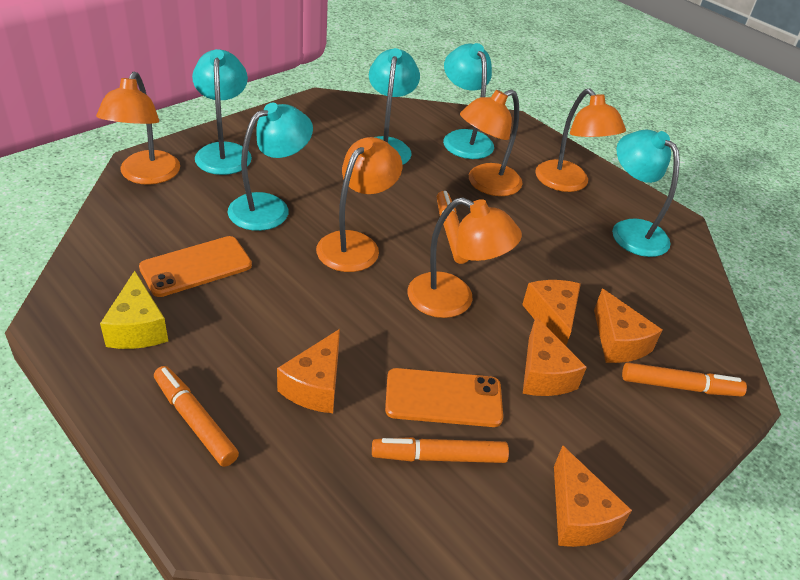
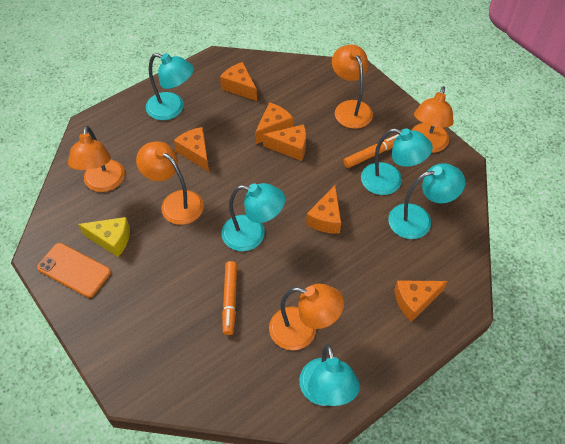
orange cheese: 5 -> 6
orange marker: 4 -> 2
orange phone: 2 -> 1

